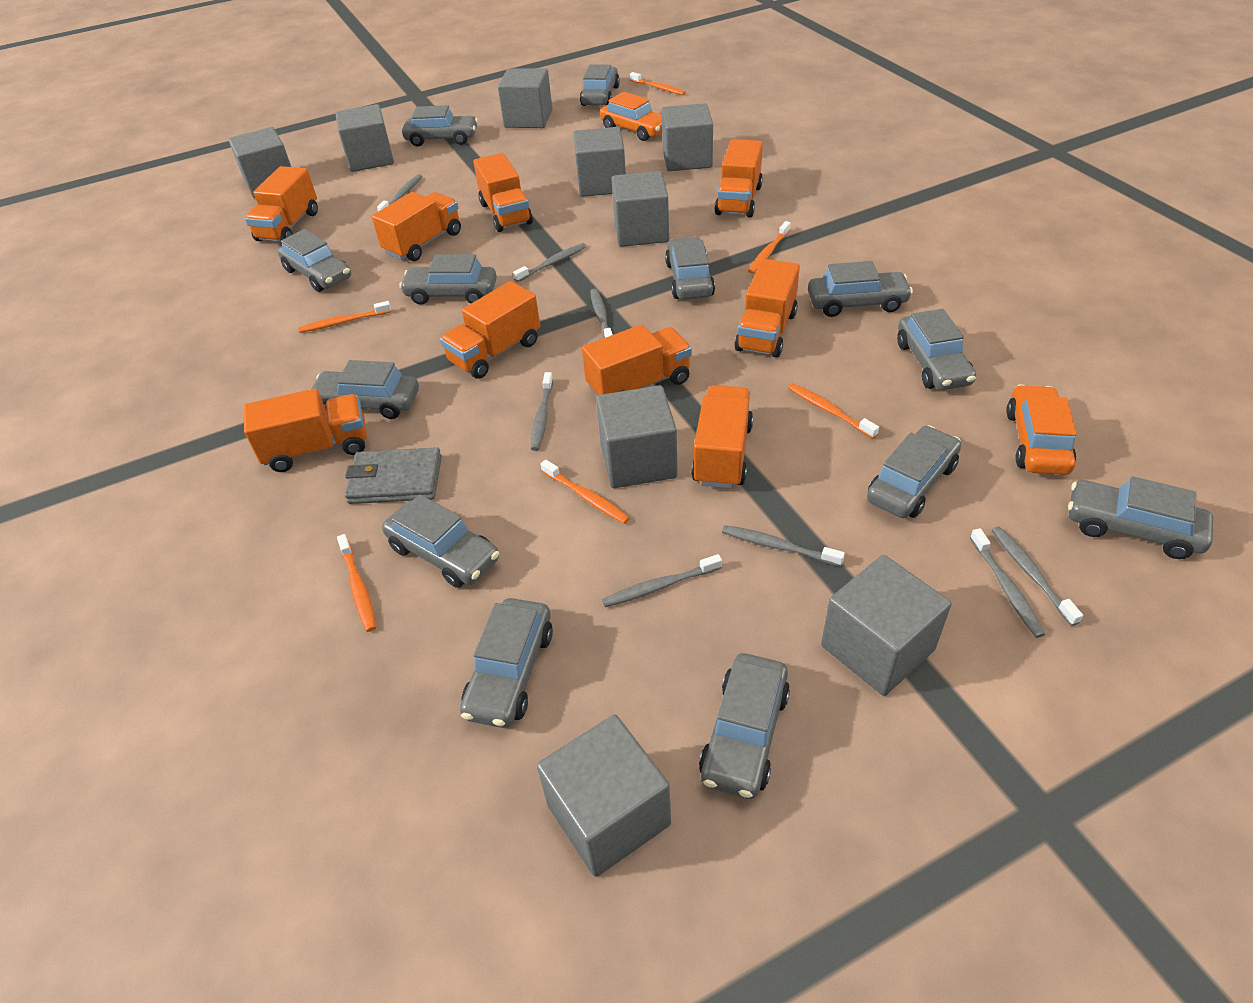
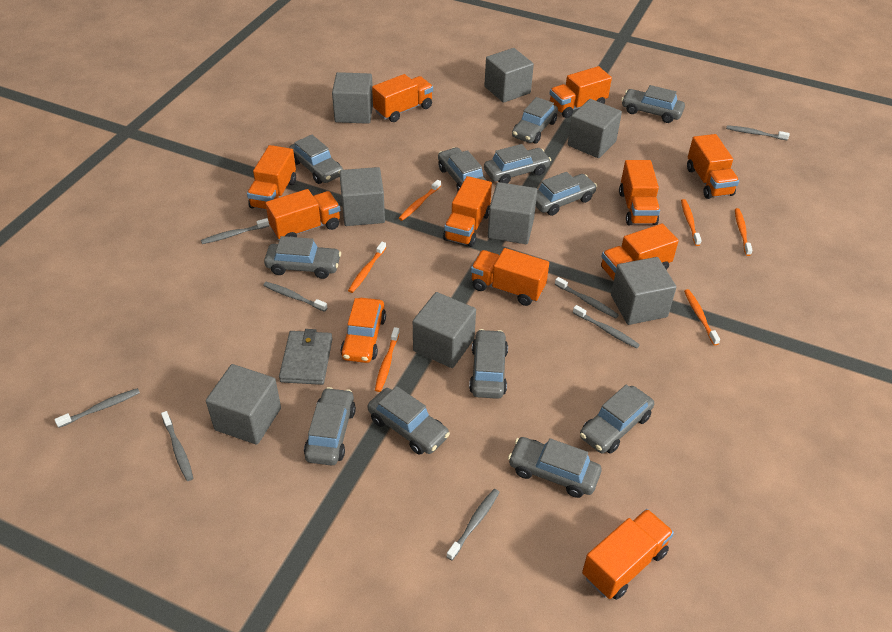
grey car: 13 -> 12
grey cube: 9 -> 8
orange car: 2 -> 1
orange truck: 9 -> 10

